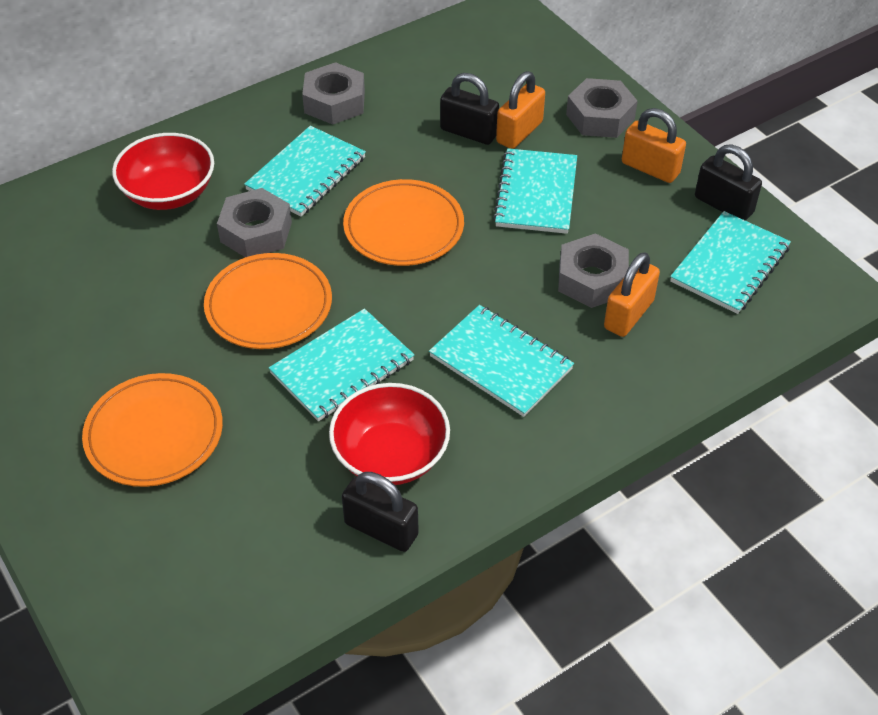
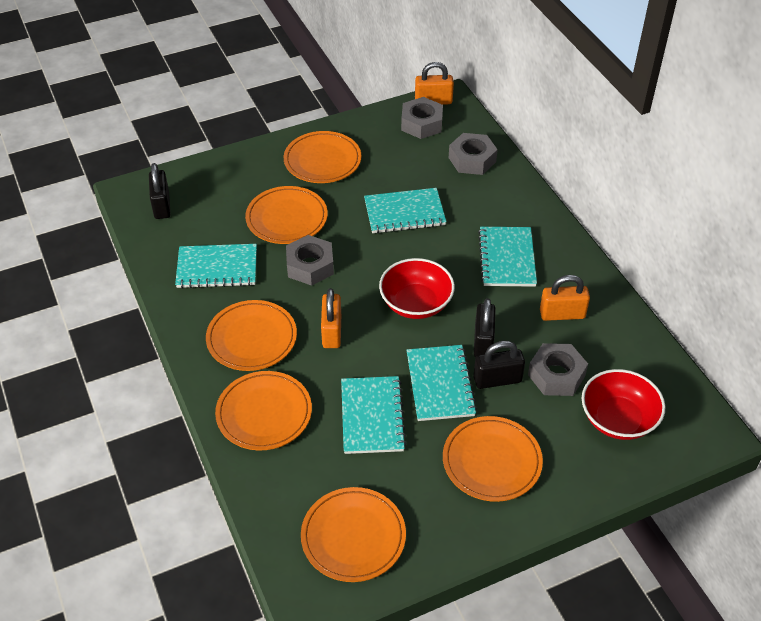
orange plate: 3 -> 6

